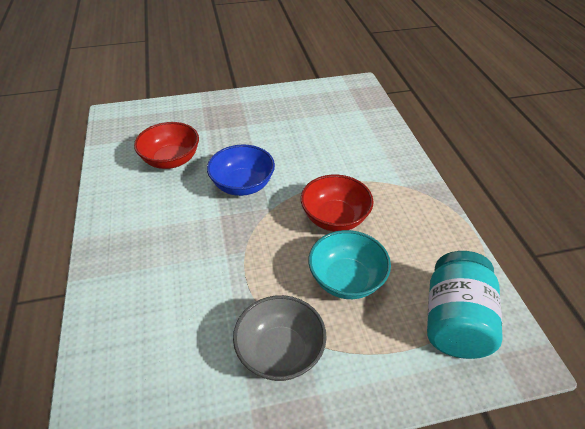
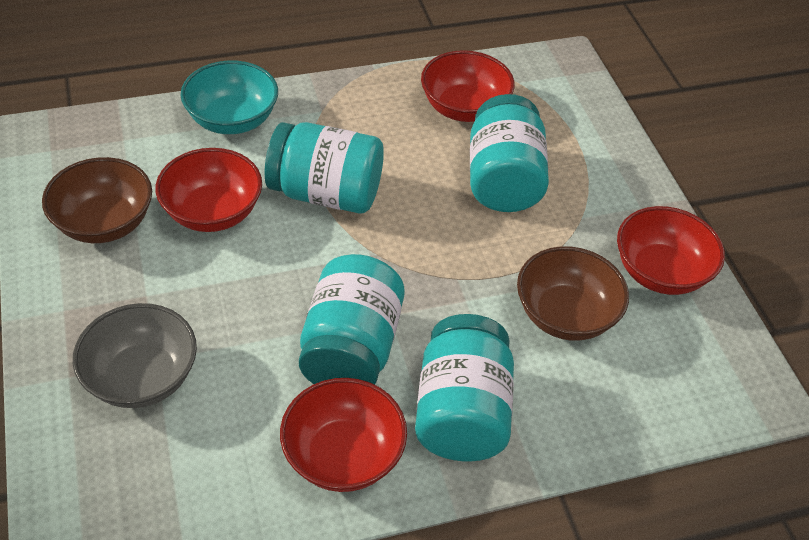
blue bowl: 1 -> 0
brown bowl: 0 -> 2
red bowl: 2 -> 4
turquoise jar: 1 -> 4

